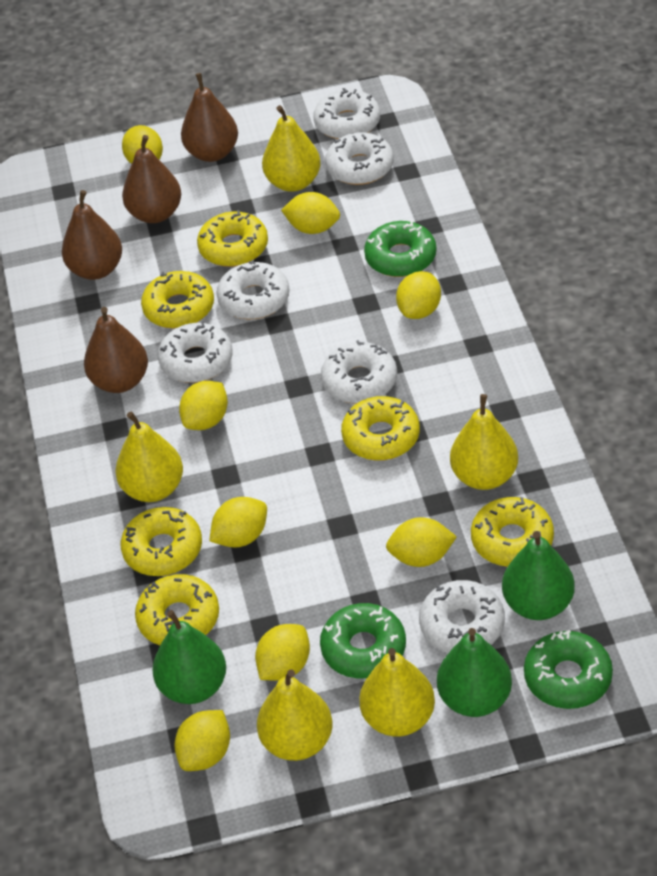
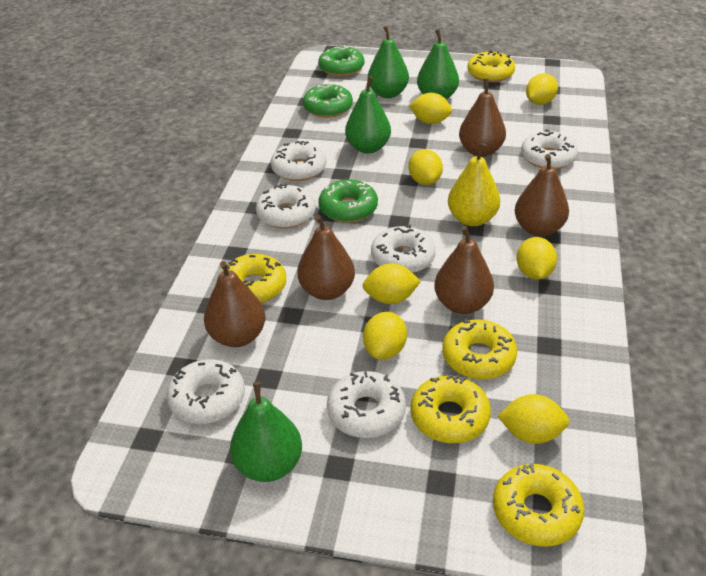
brown pear: 4 -> 5
green pear: 3 -> 4
yellow donut: 6 -> 5
yellow lemon: 8 -> 7
yellow pear: 5 -> 1

